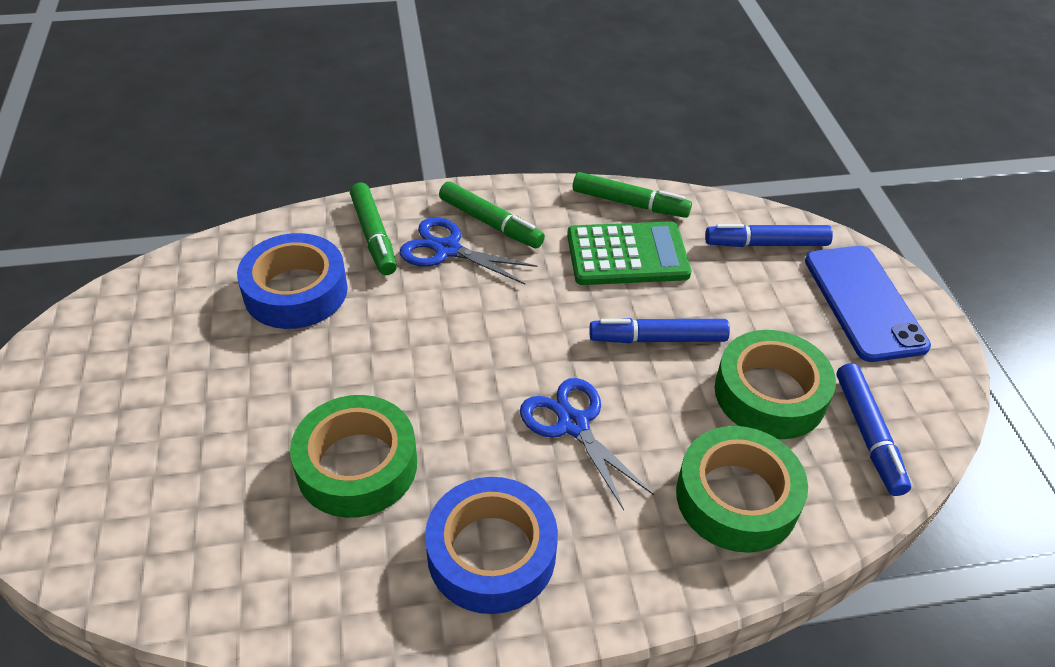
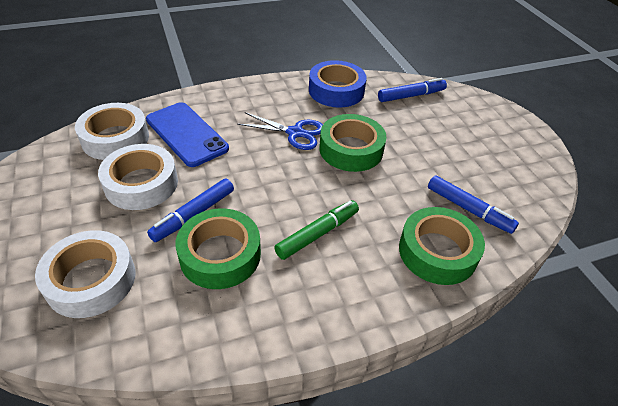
blue scissors: 2 -> 1
blue tape: 2 -> 1
green calculator: 1 -> 0
green marker: 3 -> 1
white tape: 0 -> 3

